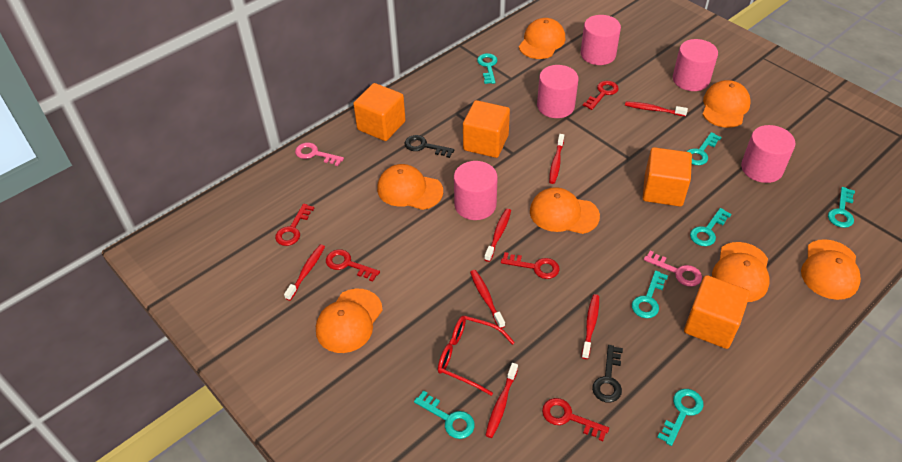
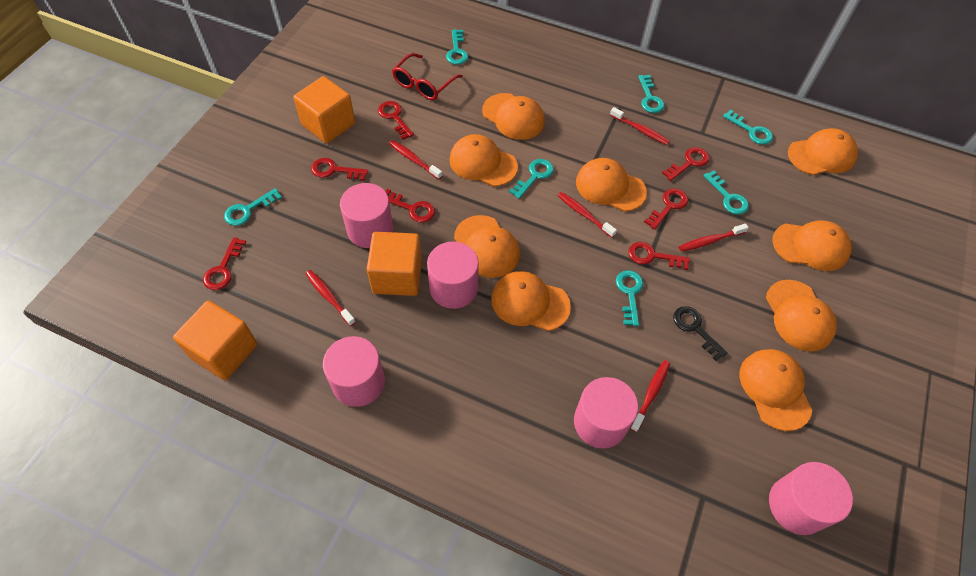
black key: 2 -> 1
orange cap: 7 -> 9
orange cube: 4 -> 3
pink key: 2 -> 0
red key: 5 -> 7
red toothbrush: 7 -> 6

